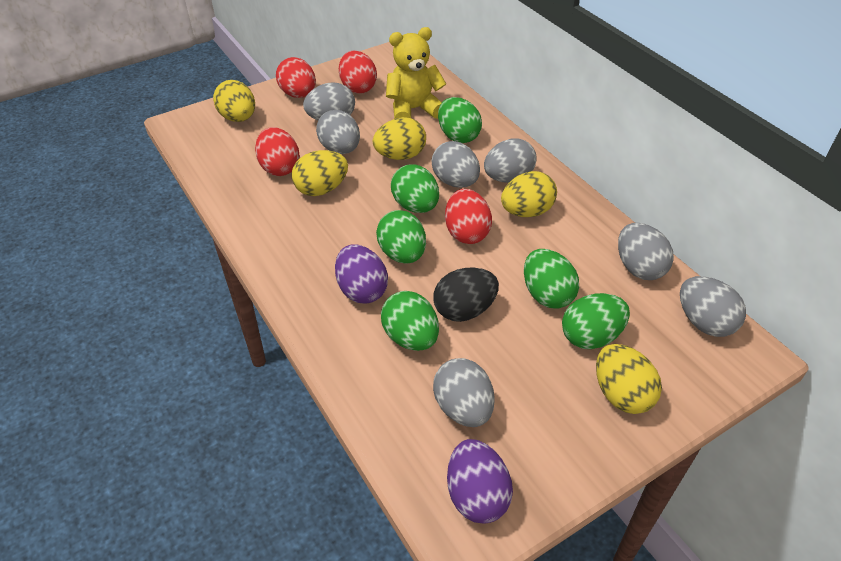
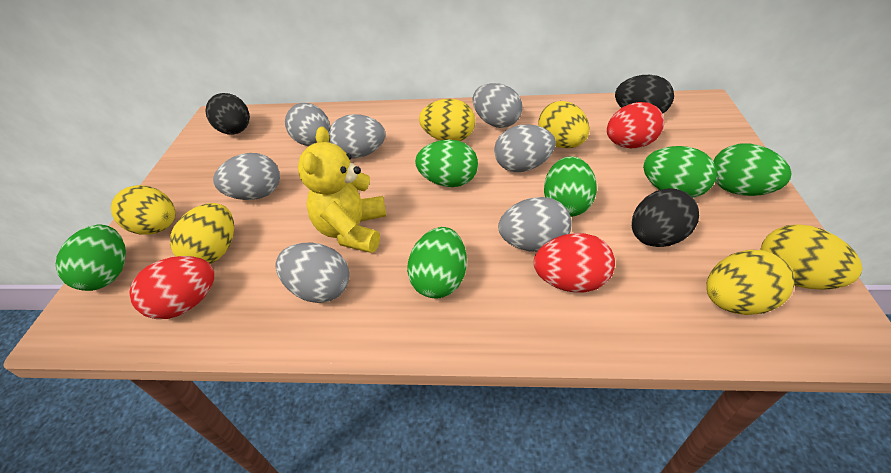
black egg: 1 -> 3
purple egg: 2 -> 0
red egg: 4 -> 3
yellow egg: 5 -> 6

